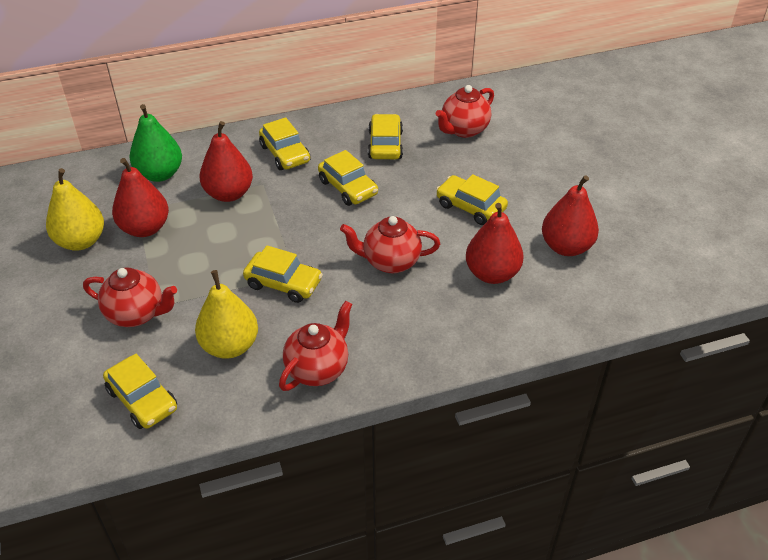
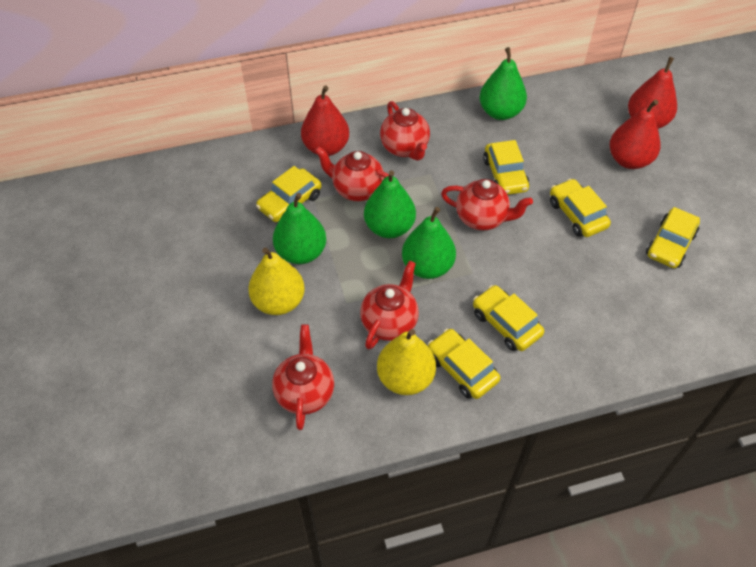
green pear: 1 -> 4
red pear: 4 -> 3
red teapot: 4 -> 5

